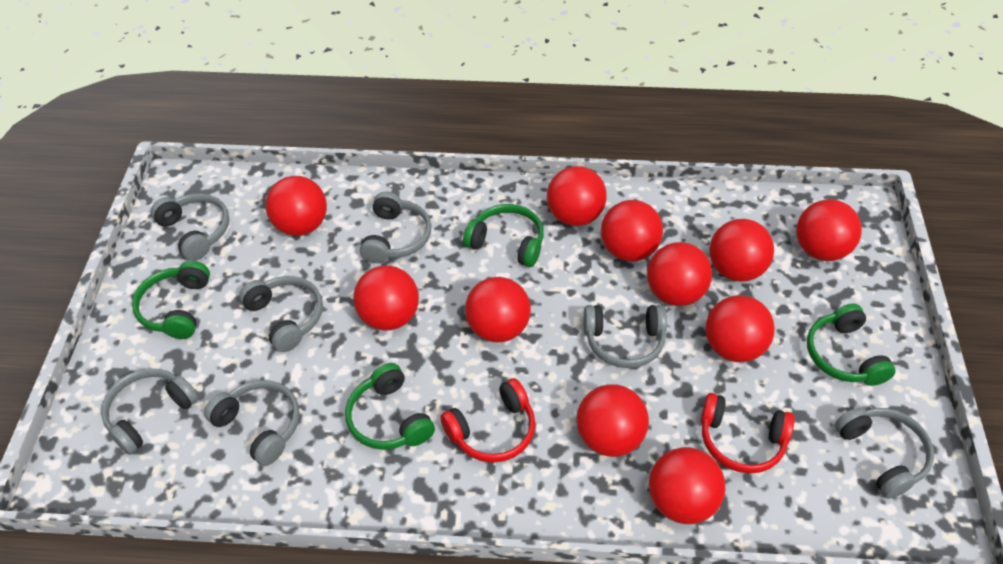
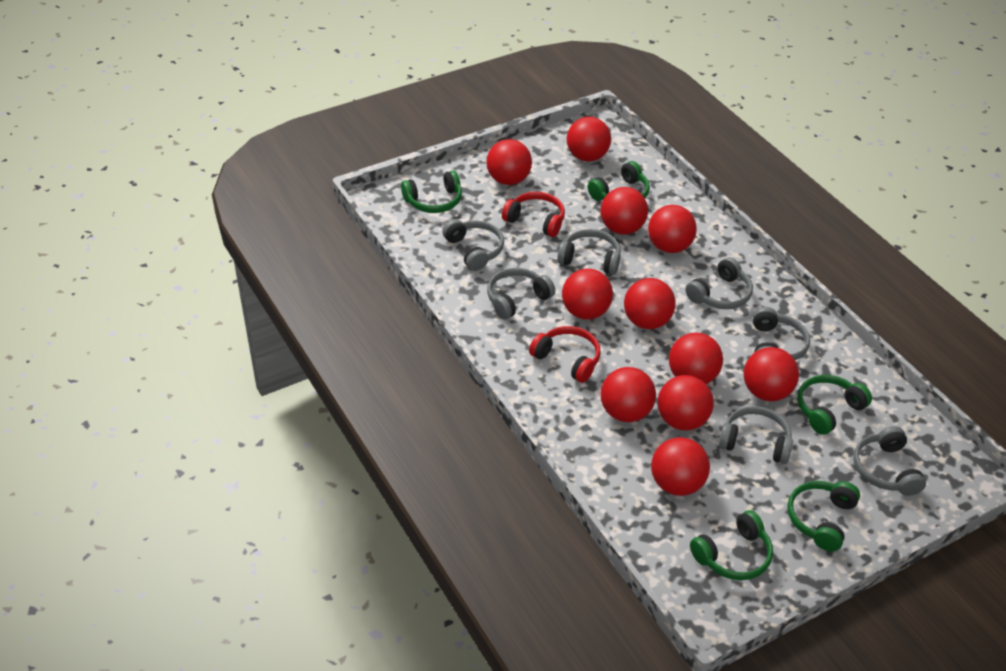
green headphones: 4 -> 5

